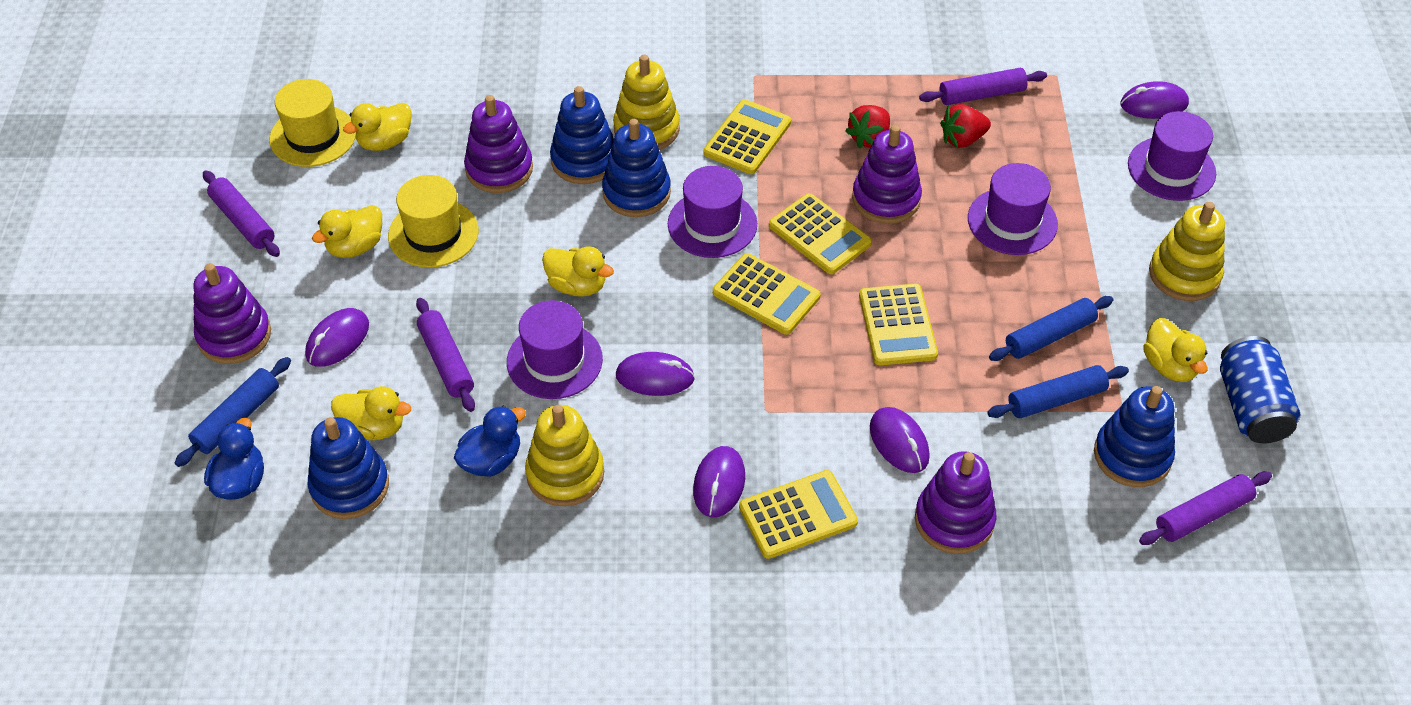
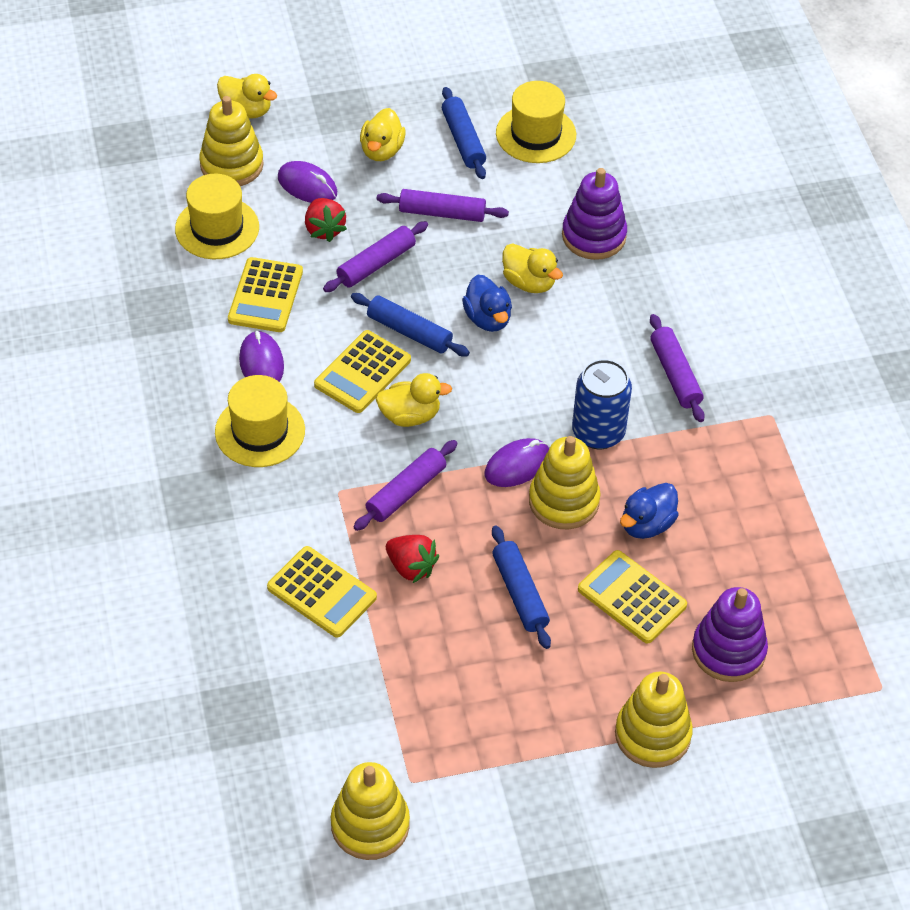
blue stacking toy: 4 -> 0
purple hat: 4 -> 0
purple mouse: 5 -> 3
purple stacking toy: 4 -> 2
yellow calculator: 5 -> 4
yellow duck: 5 -> 4
yellow hat: 2 -> 3
yellow stacking toy: 3 -> 4

